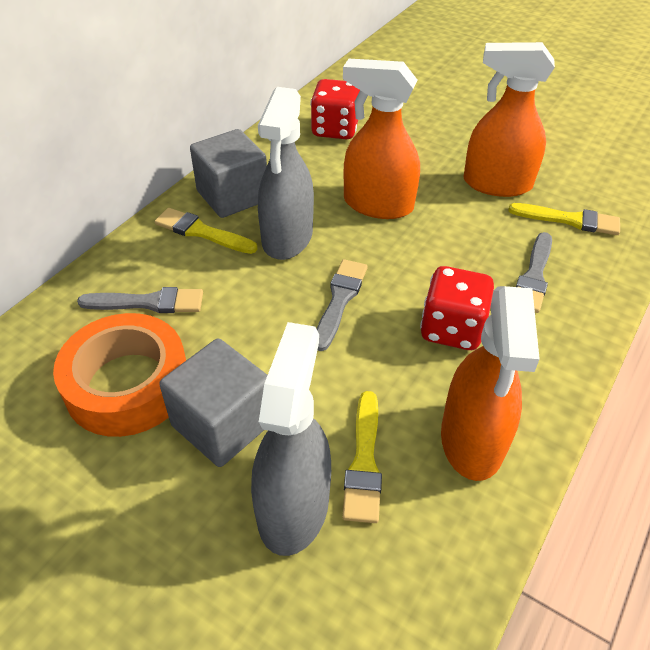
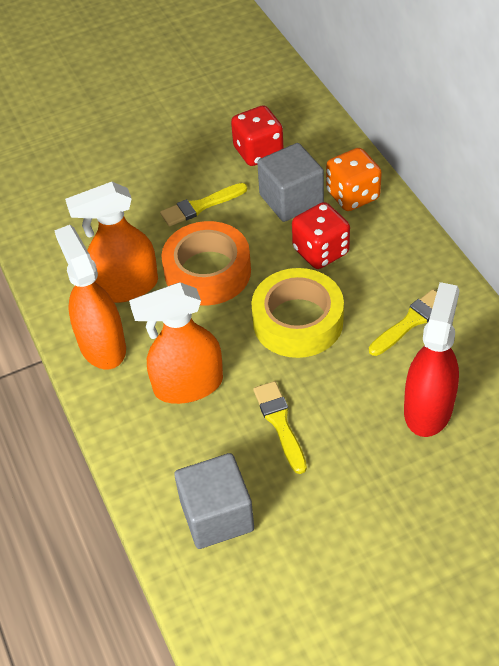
grey brush: 3 -> 0
grey spray bottle: 2 -> 0
orange dice: 0 -> 1
red spray bottle: 0 -> 1
yellow tape: 0 -> 1

